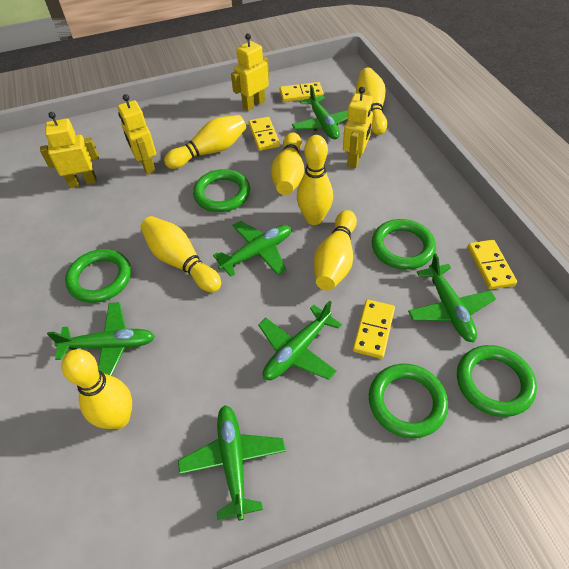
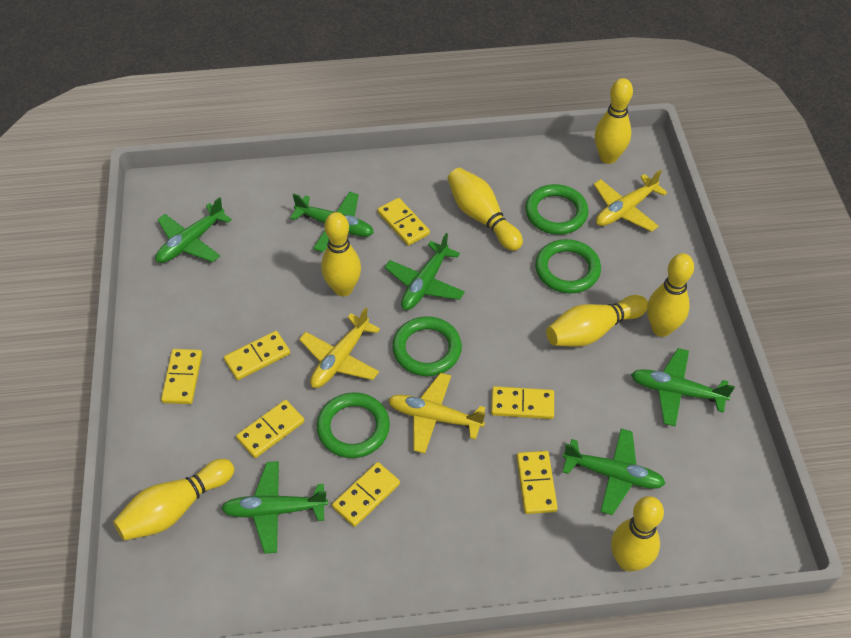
green ring: 5 -> 4
yellow domino: 4 -> 7
yellow plane: 0 -> 3
yellow robot: 4 -> 0

